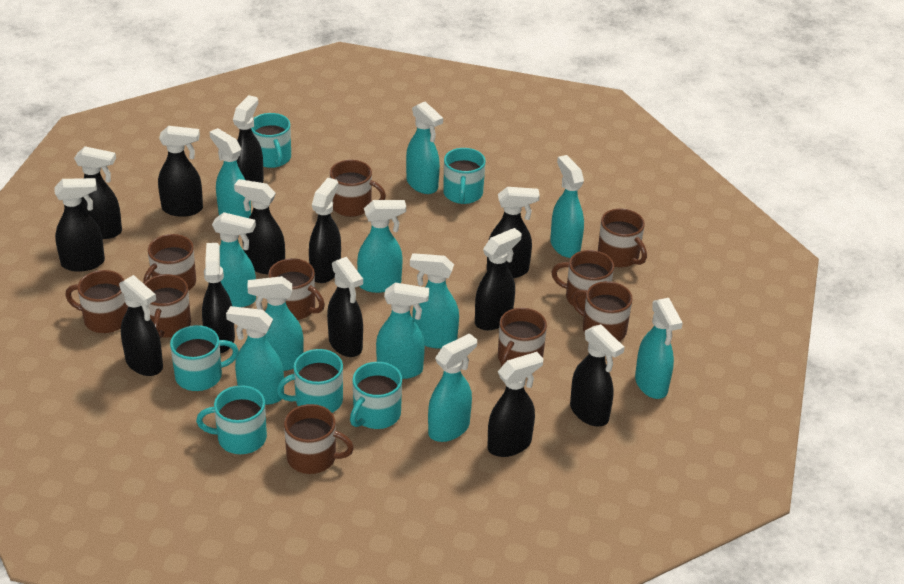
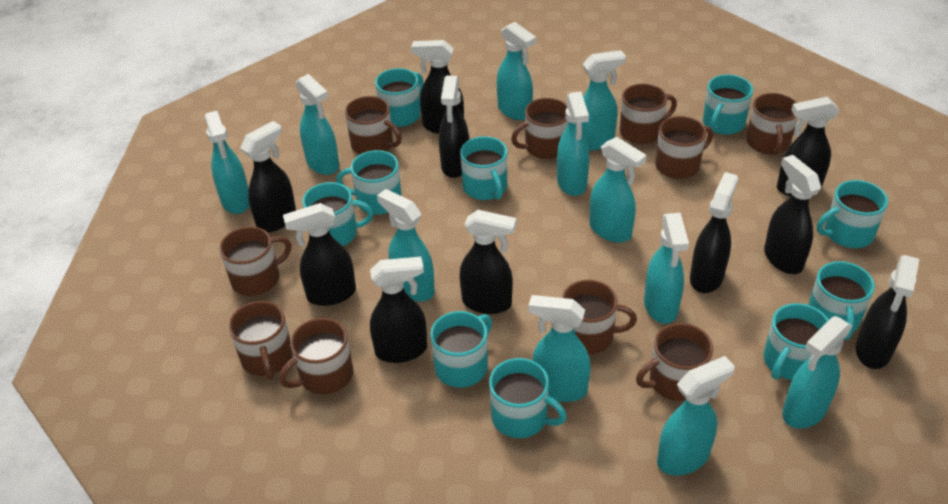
black spray bottle: 13 -> 10
turquoise mug: 6 -> 10

